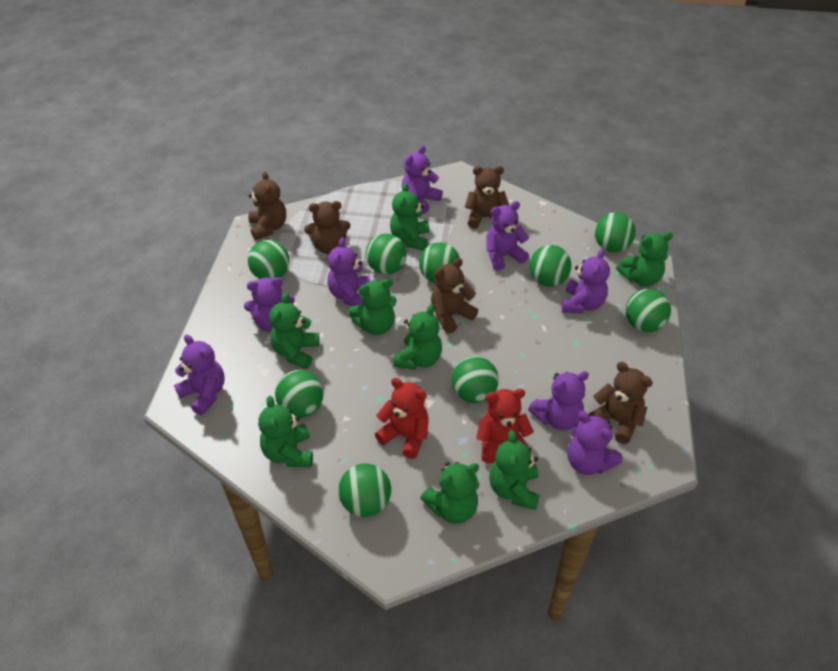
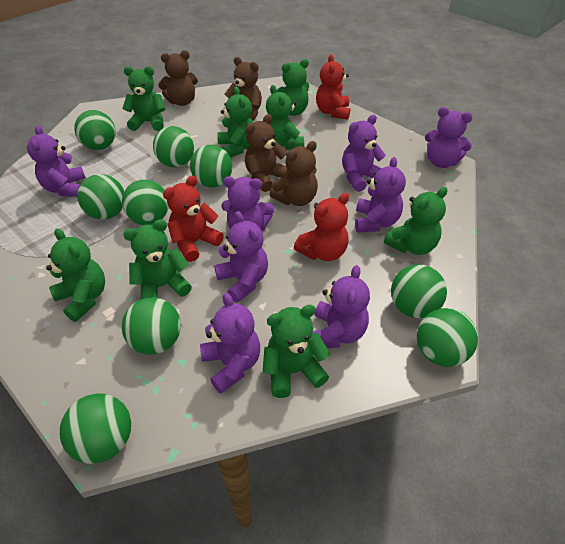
brown teddy bear: 5 -> 4
red teddy bear: 2 -> 3

